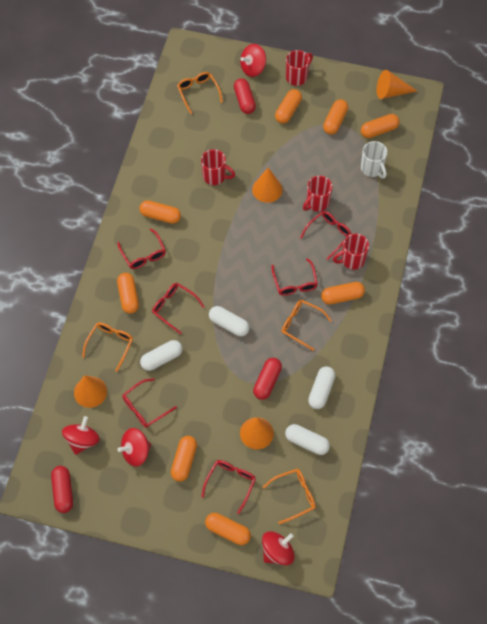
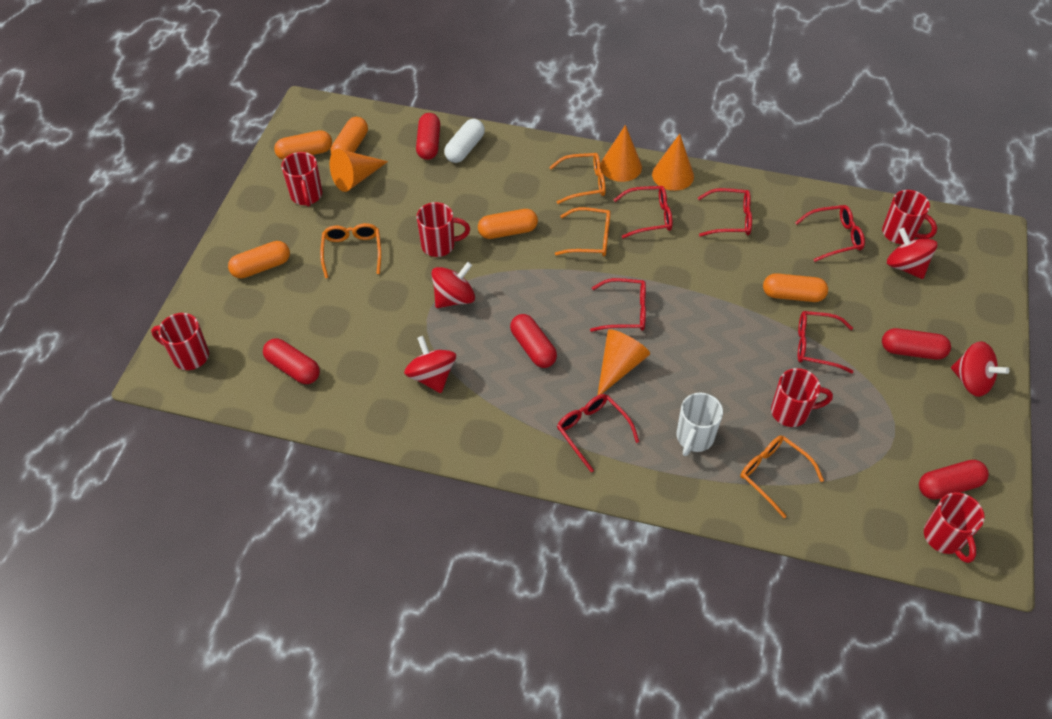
orange capsule: 8 -> 5
red capsule: 3 -> 5
red mug: 4 -> 6
white capsule: 4 -> 1

